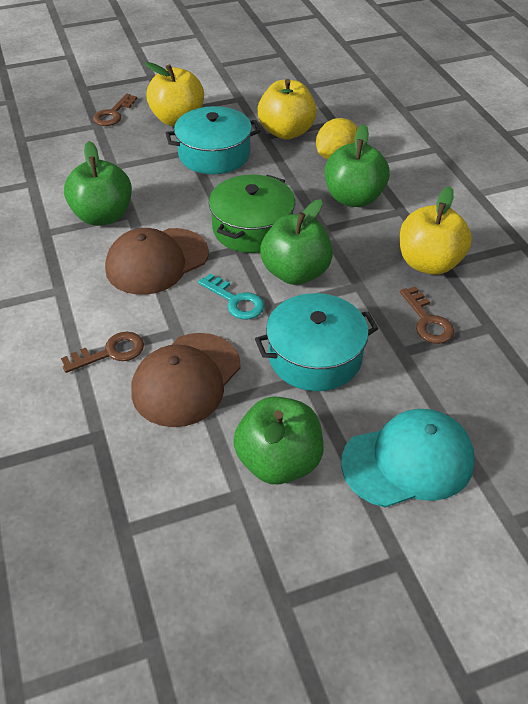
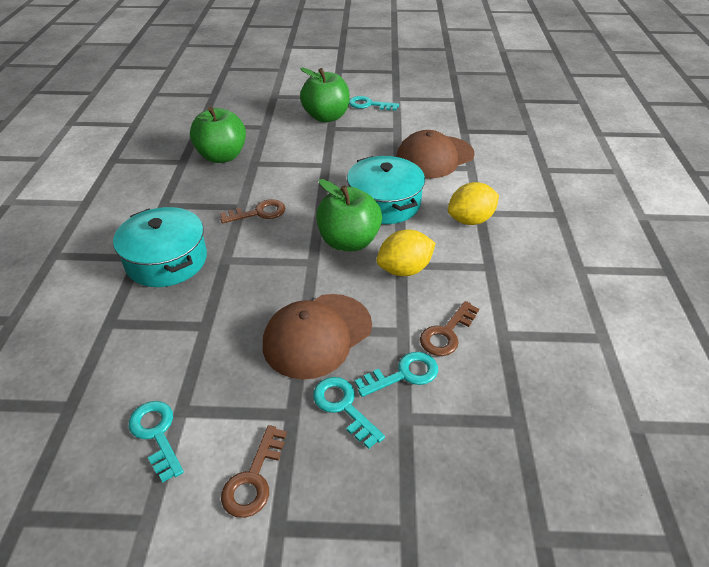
green apple: 4 -> 3
green pot: 1 -> 0
turquoise cap: 1 -> 0
turquoise key: 1 -> 4
yellow apple: 3 -> 0
yellow lemon: 1 -> 2

